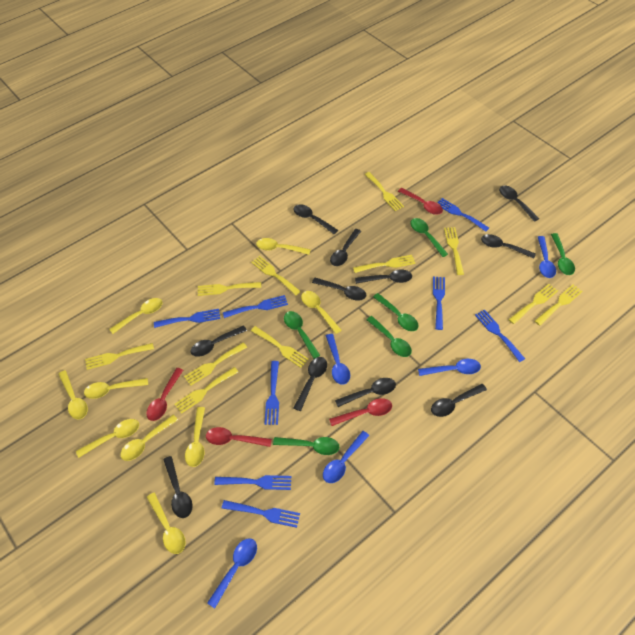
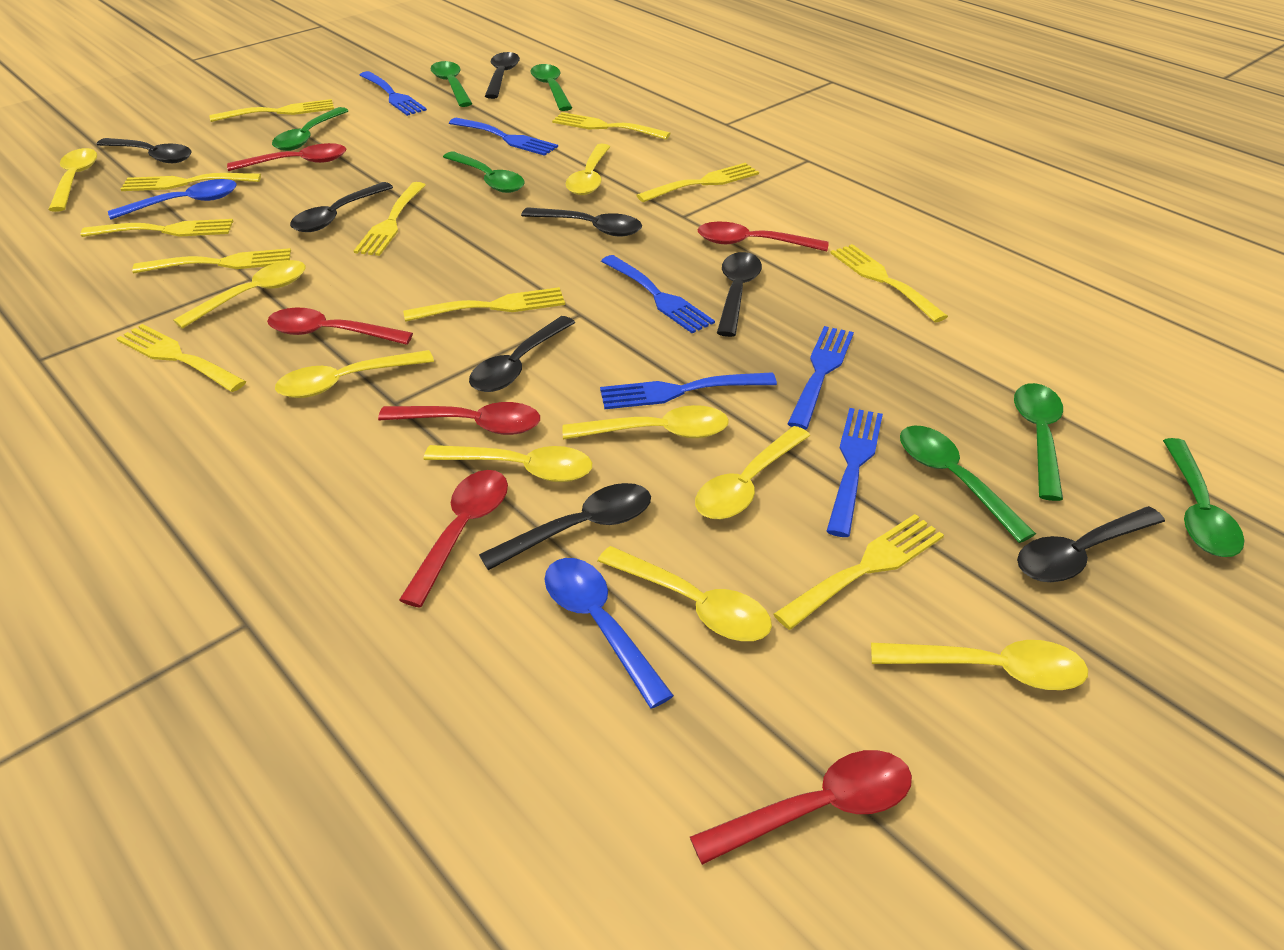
black spoon: 11 -> 8
blue fork: 8 -> 6
blue spoon: 5 -> 2
green spoon: 6 -> 7
red spoon: 4 -> 6

